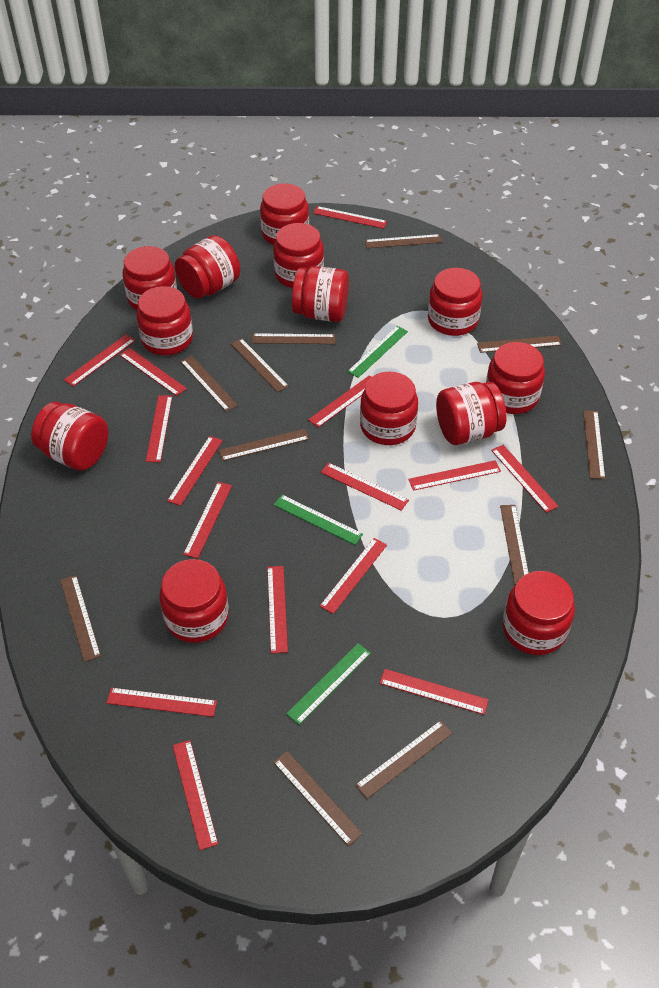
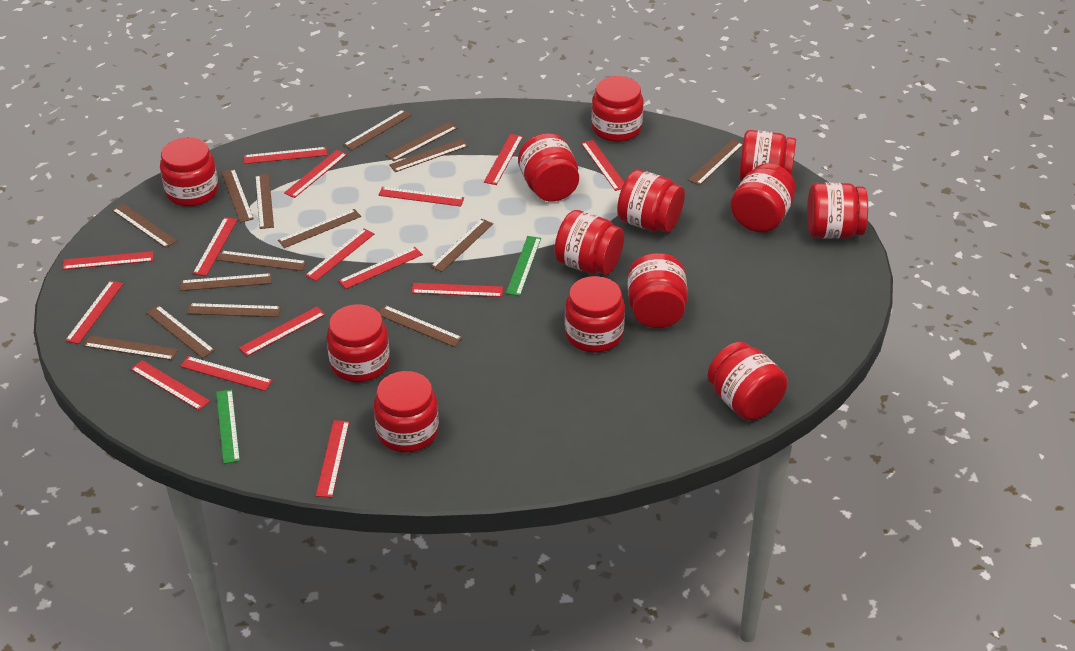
brown ruler: 11 -> 15
green ruler: 3 -> 2

